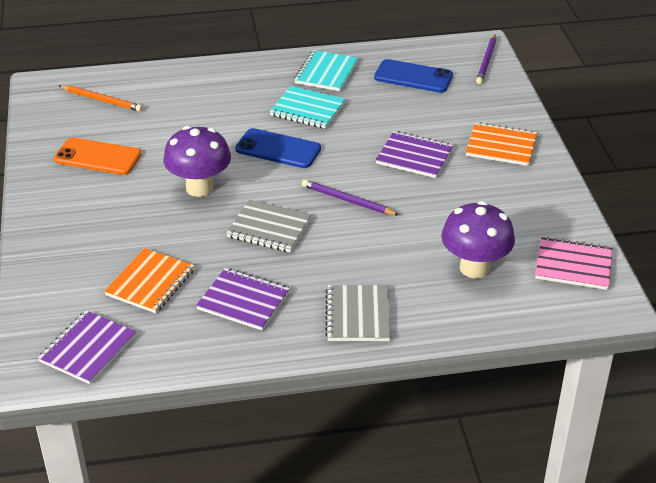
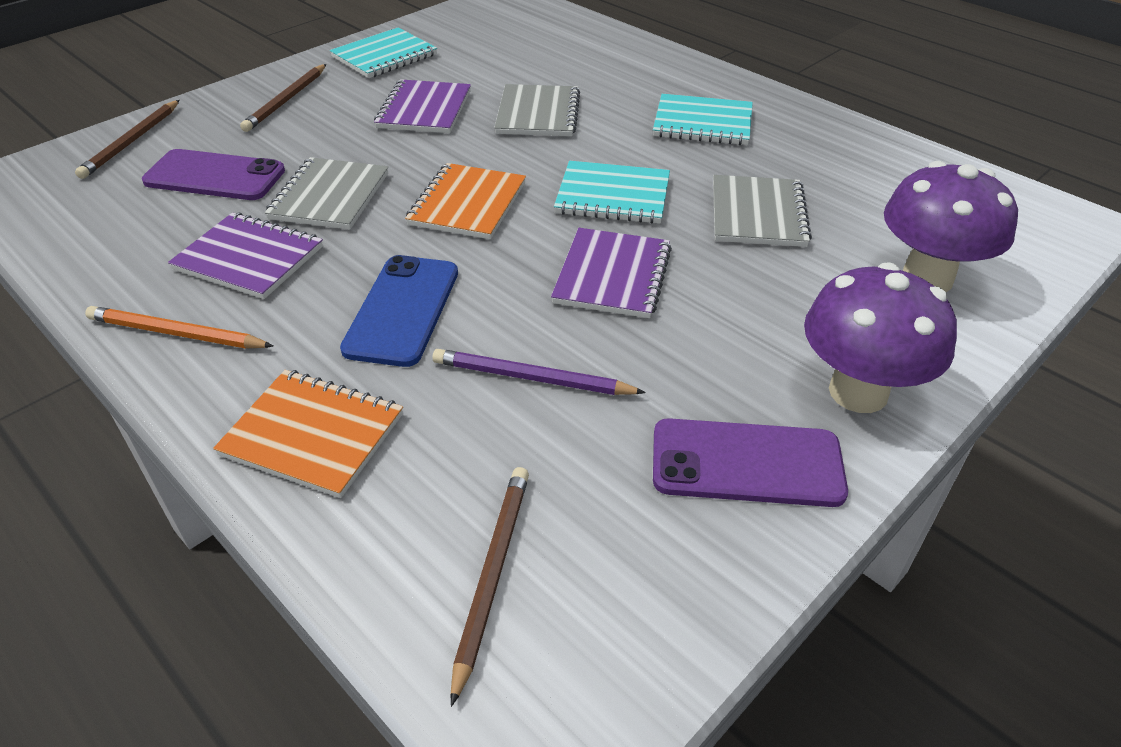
blue phone: 2 -> 1
brown pencil: 0 -> 3
grey notebook: 2 -> 3
orange phone: 1 -> 0
pink notebook: 1 -> 0
purple pencil: 2 -> 1
purple phone: 0 -> 2
turquoise notebook: 2 -> 3

